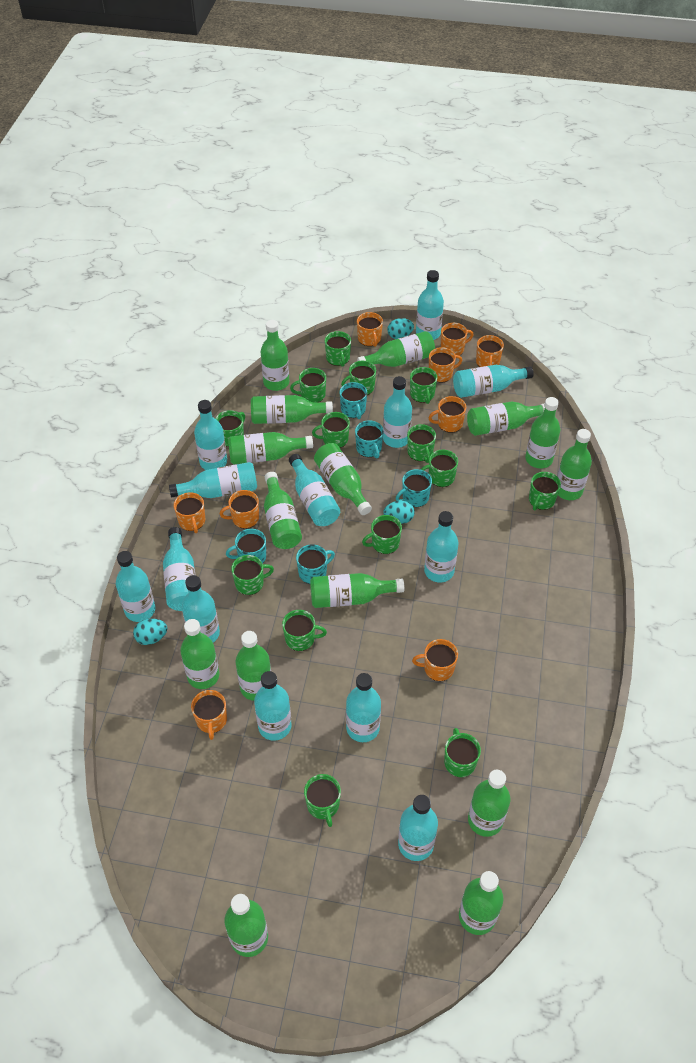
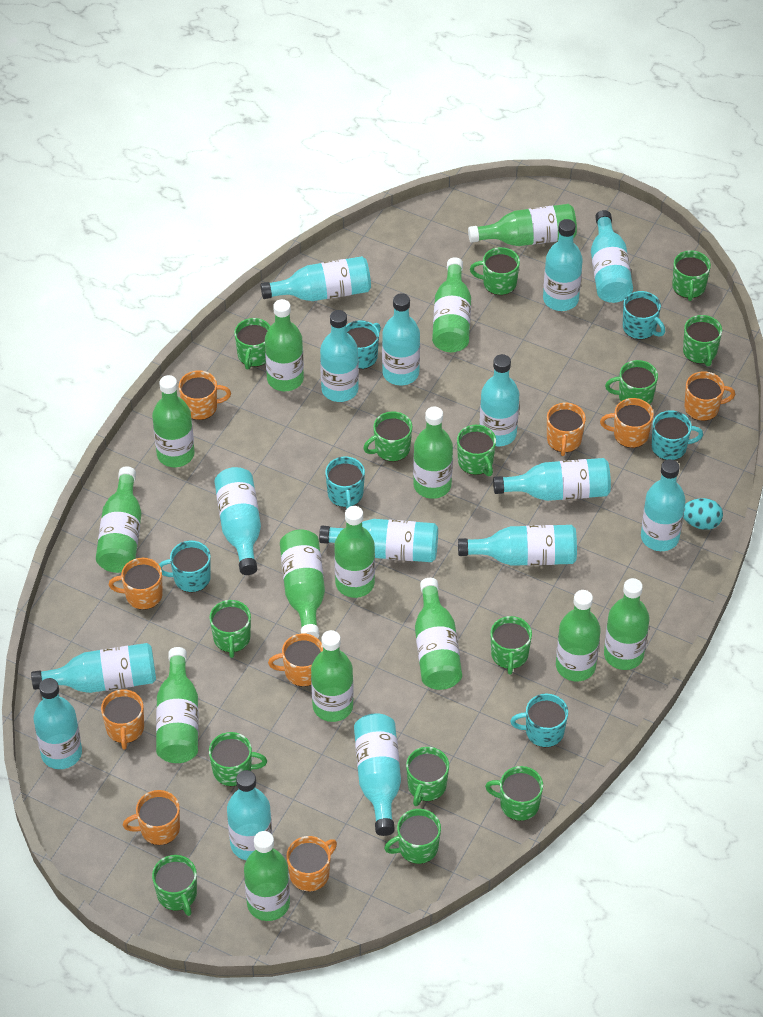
green bottle: 15 -> 14
turquoise bottle: 13 -> 15
turquoise egg: 3 -> 1
turquoise mug: 5 -> 6

